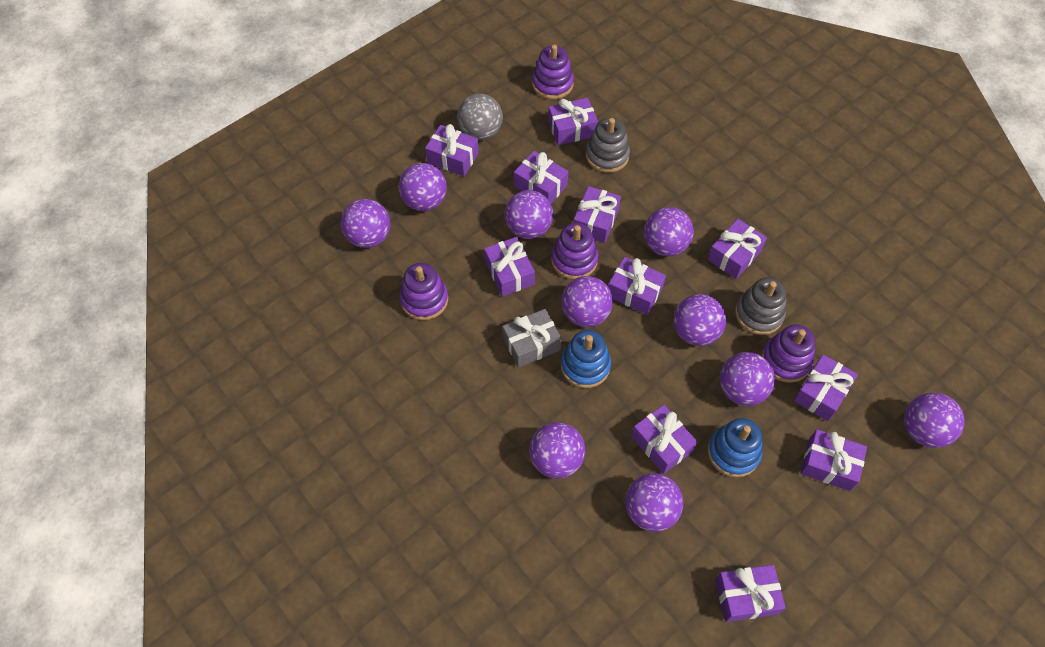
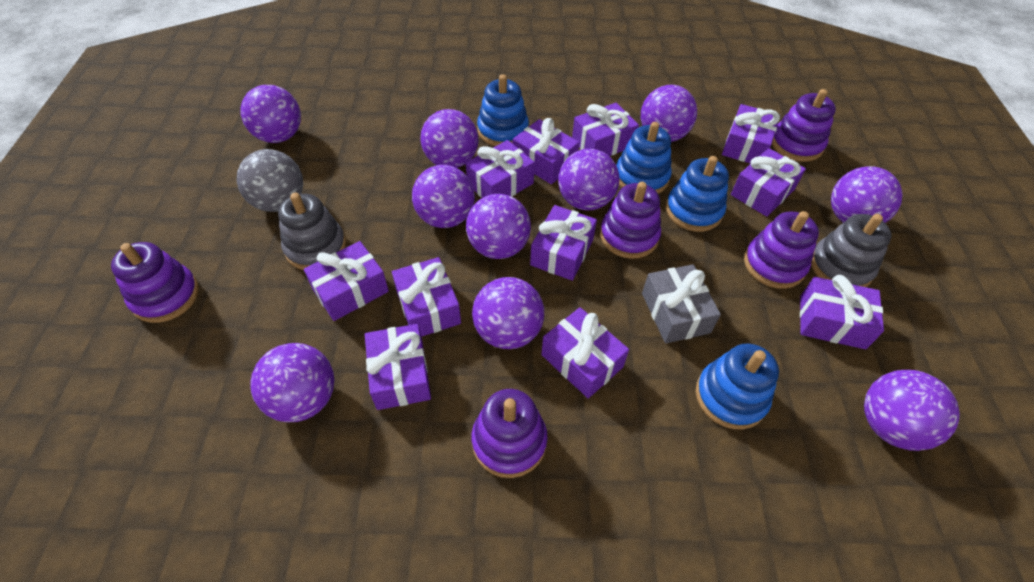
blue stacking toy: 2 -> 4
purple stacking toy: 4 -> 5

